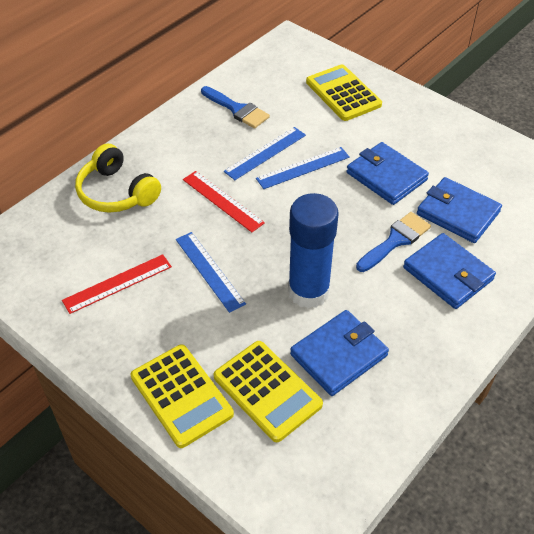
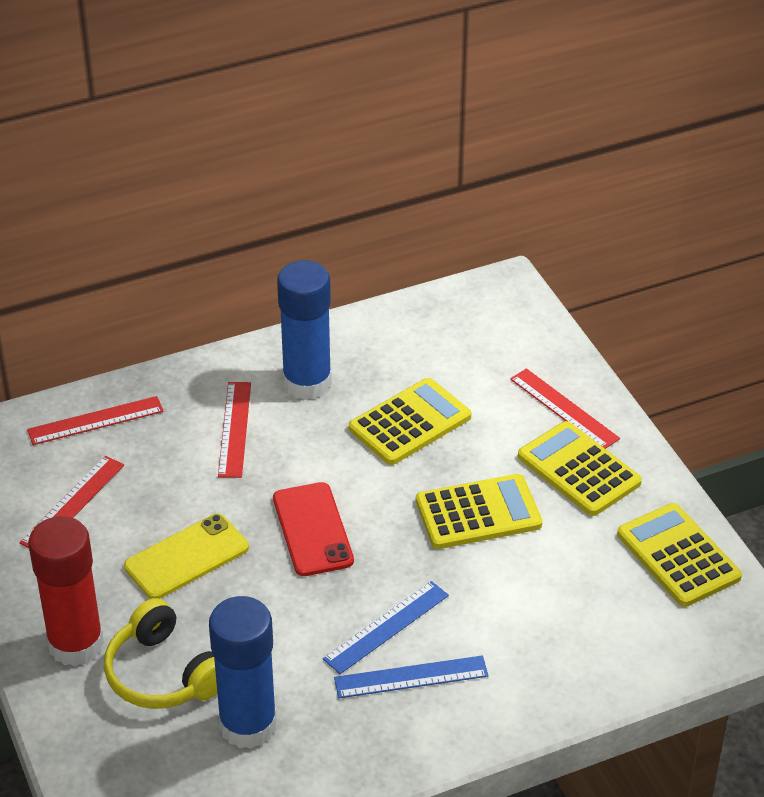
blue brush: 2 -> 0
blue glue stick: 1 -> 2
blue ruler: 3 -> 2
blue wallet: 4 -> 0
red glue stick: 0 -> 1
red phone: 0 -> 1
red ruler: 2 -> 4
yellow calculator: 3 -> 4
yellow phone: 0 -> 1

